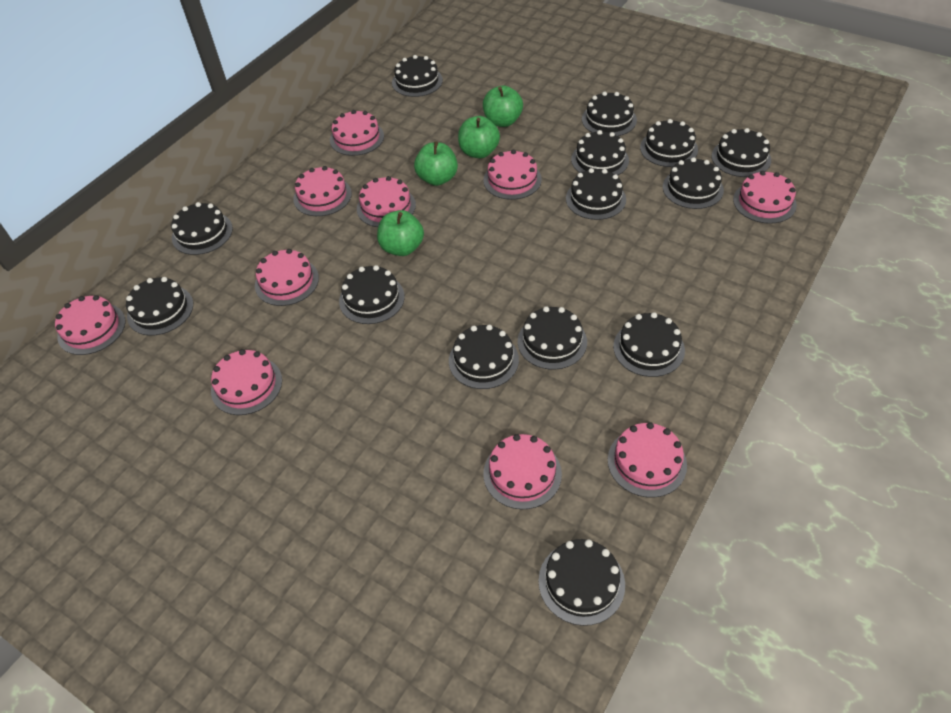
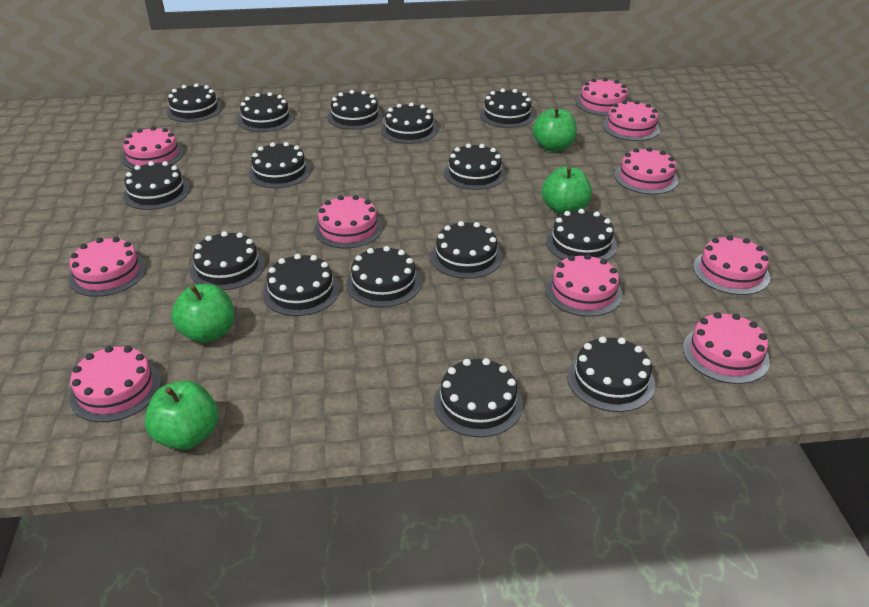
black cake: 14 -> 15

